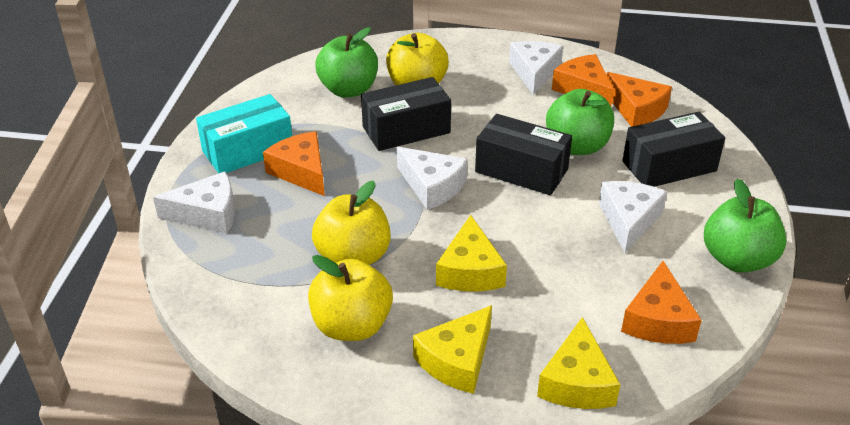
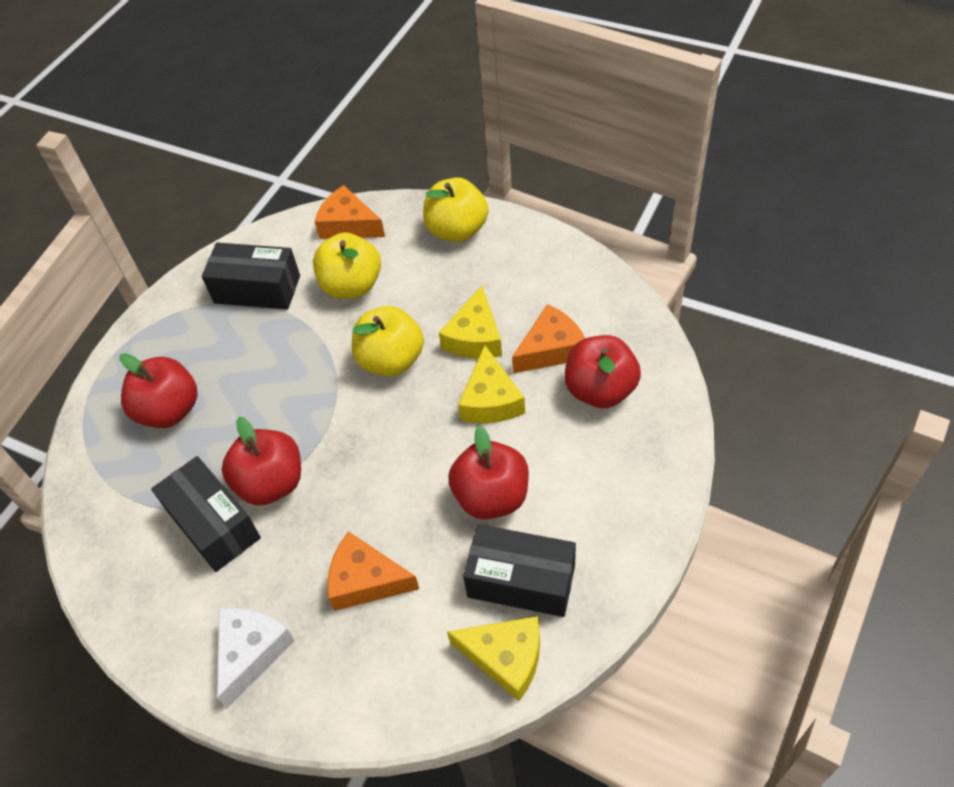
green apple: 3 -> 0
orange cheese: 4 -> 3
red apple: 0 -> 4
turquoise box: 1 -> 0
white cheese: 4 -> 1

